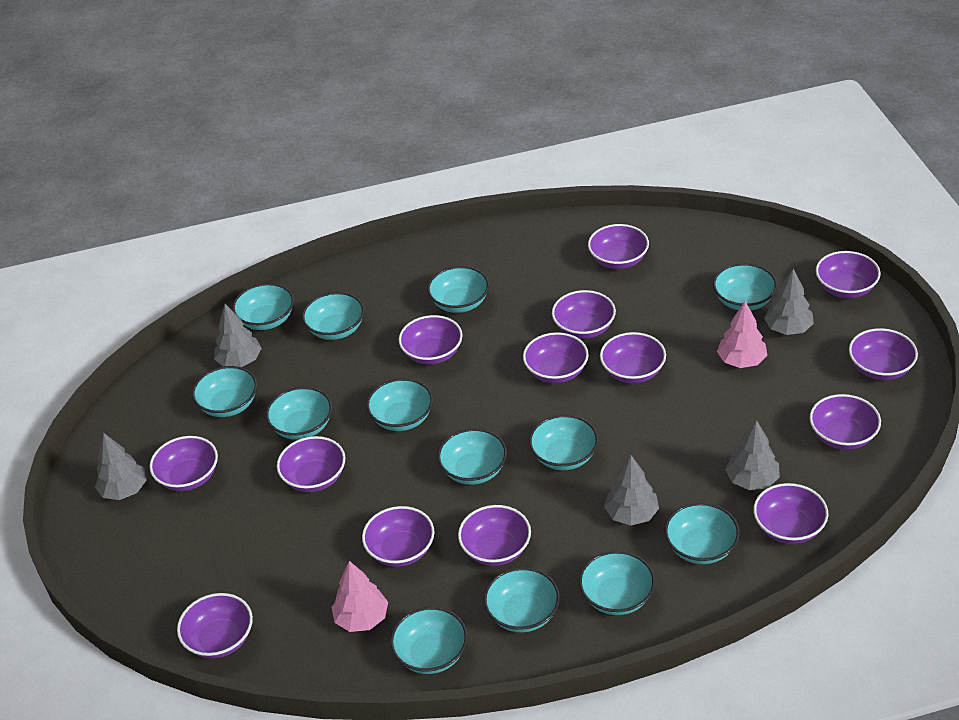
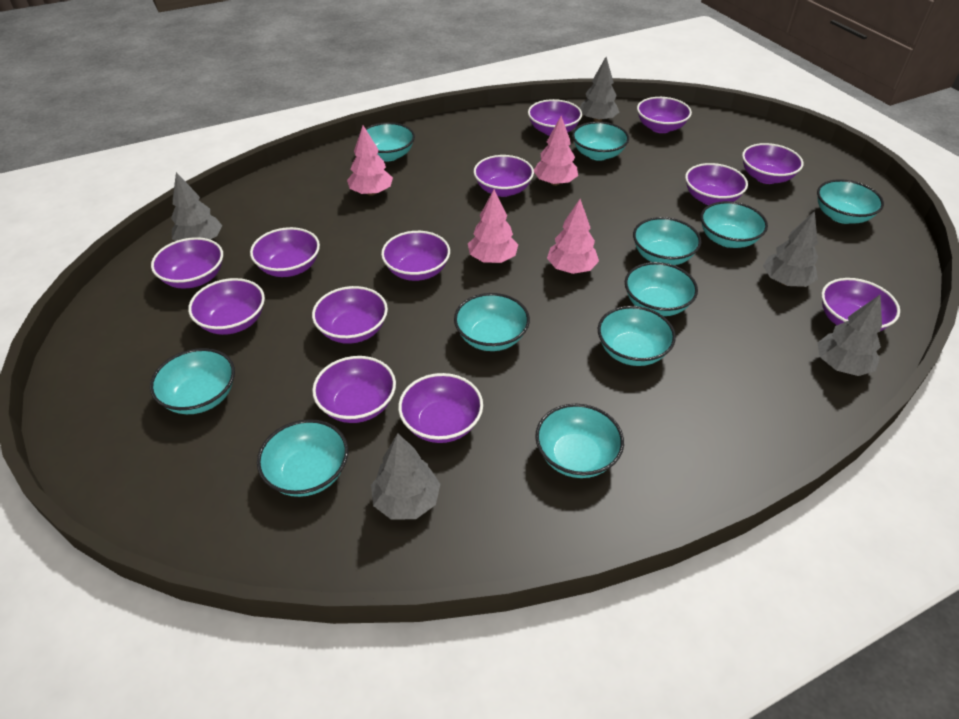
pink tree: 2 -> 4
purple bowl: 14 -> 13
turquoise bowl: 13 -> 11

